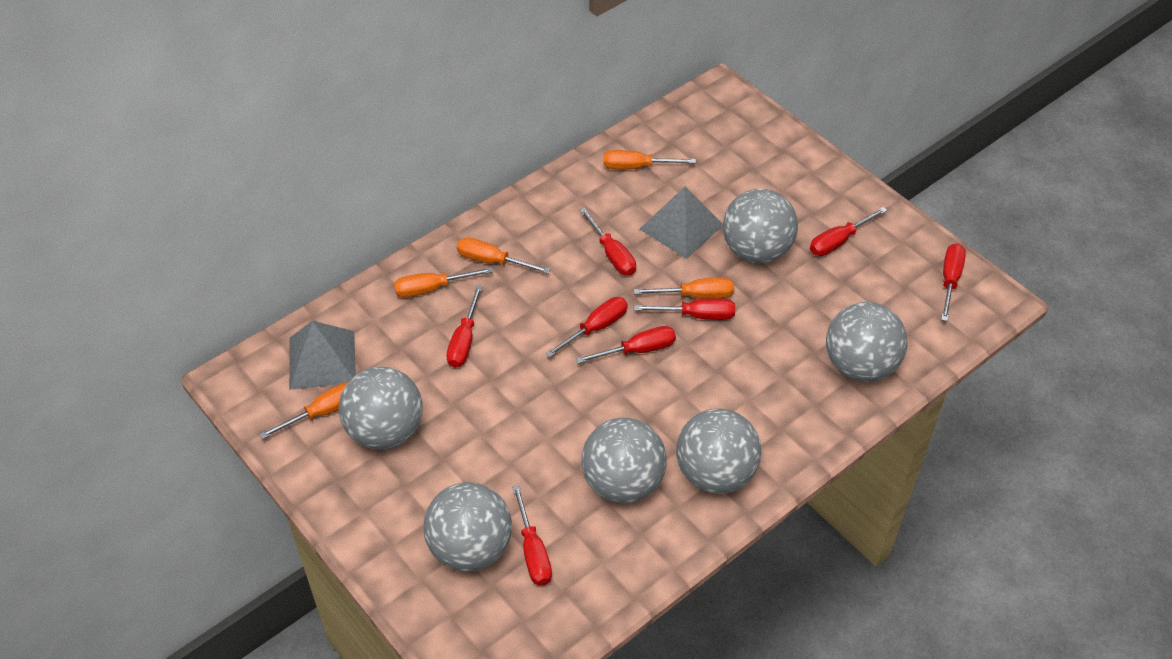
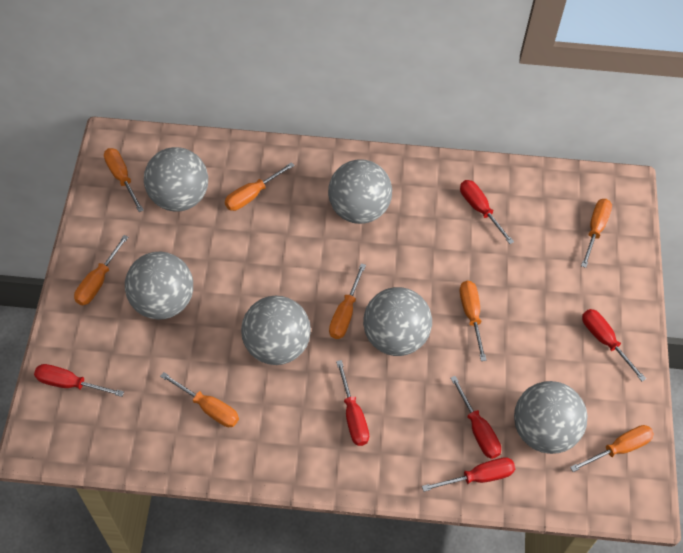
grey pyramid: 2 -> 0
orange screwdriver: 5 -> 8
red screwdriver: 8 -> 6

